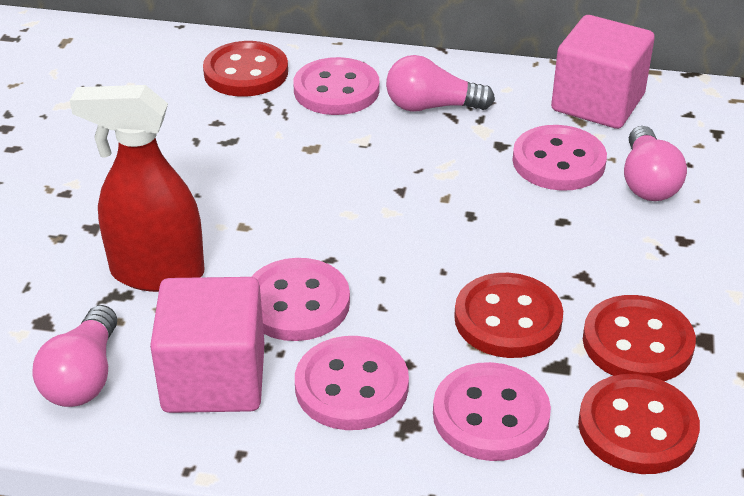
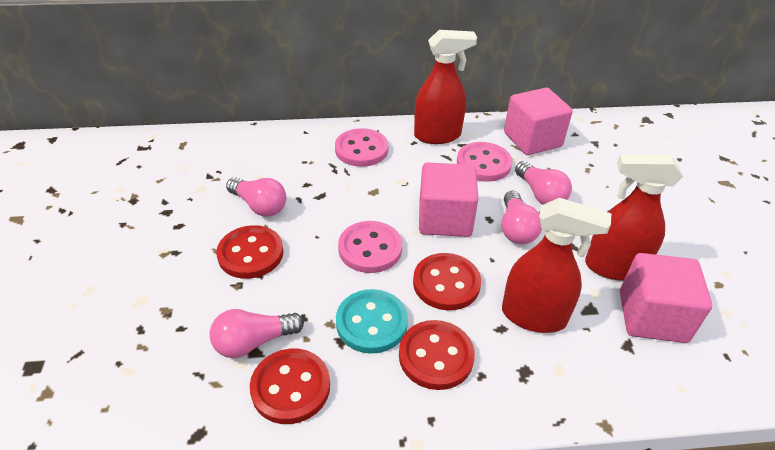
pink button: 5 -> 3
pink cube: 2 -> 3
pink light bulb: 3 -> 4
red spray bottle: 1 -> 3
turquoise button: 0 -> 1

